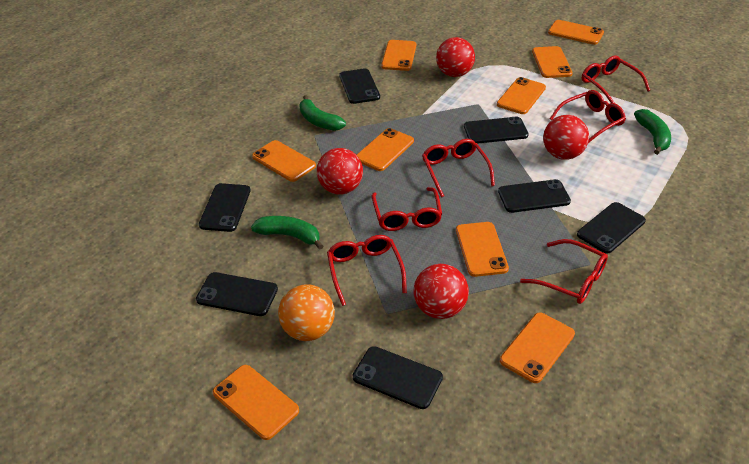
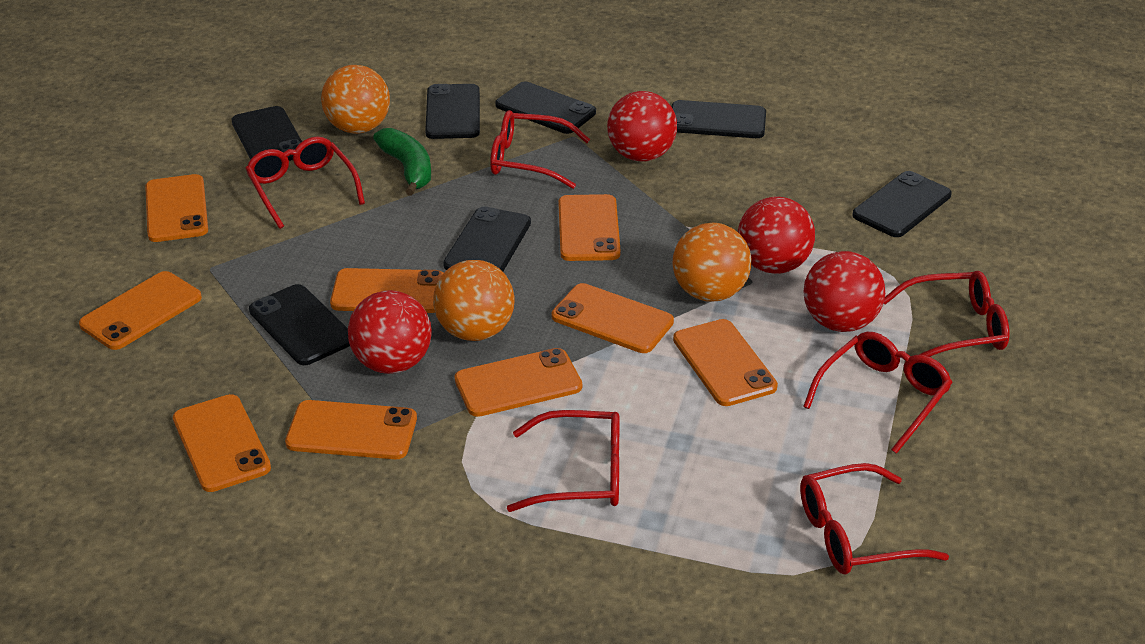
green banana: 3 -> 1
orange ball: 1 -> 3

